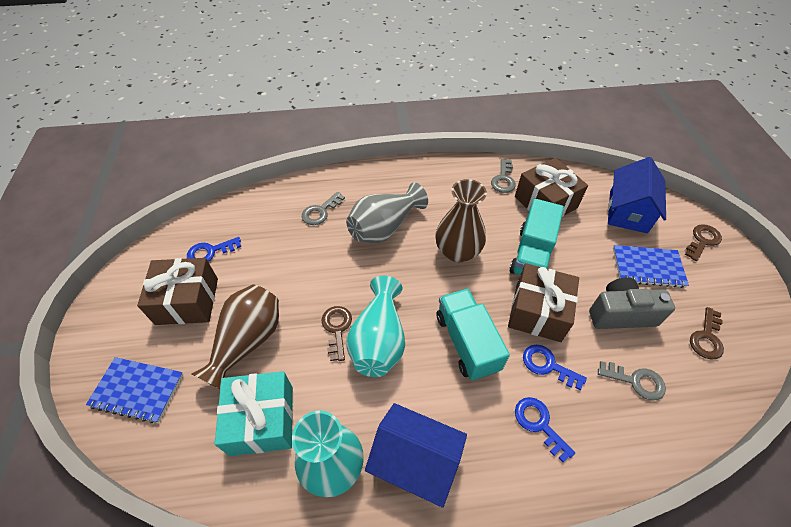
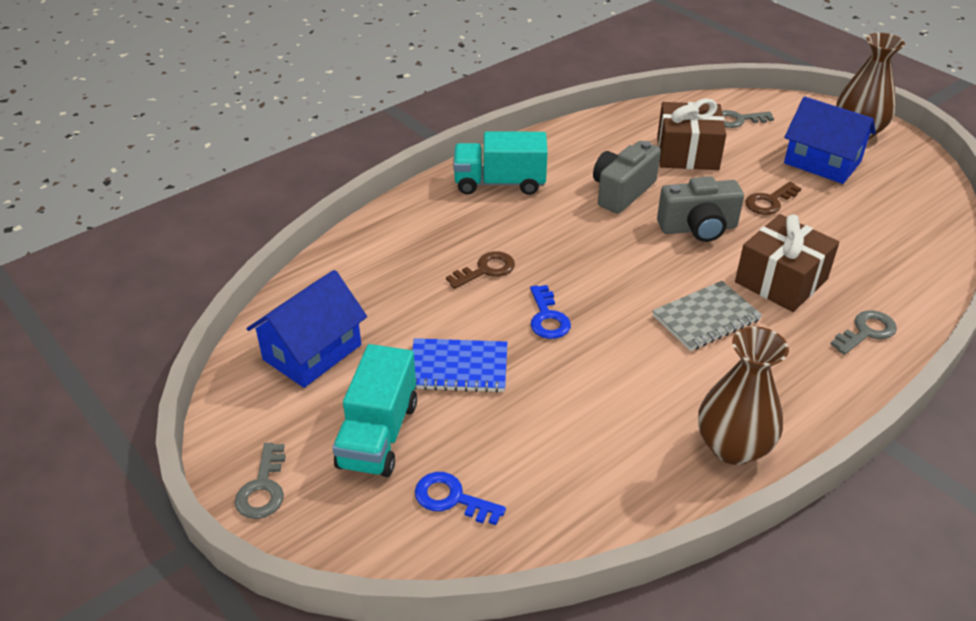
blue key: 3 -> 2
blue notebook: 2 -> 1
brown gift: 3 -> 2
brown key: 3 -> 2
grey camera: 1 -> 2
grey notebook: 0 -> 1
grey vase: 1 -> 0
turquoise gift: 1 -> 0
turquoise vase: 2 -> 0

